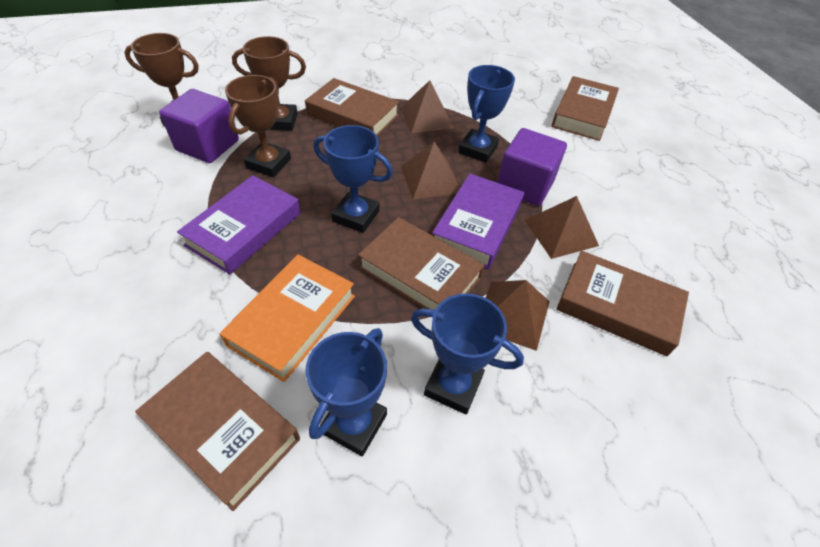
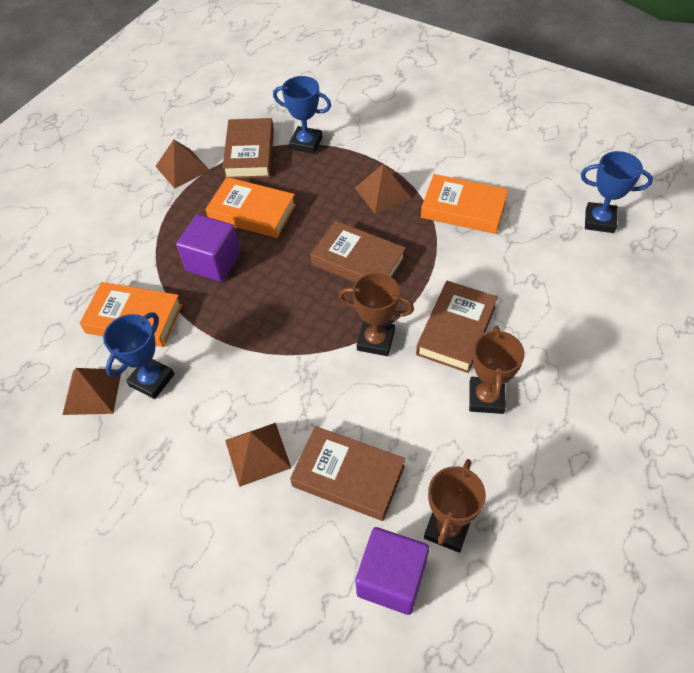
blue trophy: 4 -> 3
brown book: 5 -> 4
orange book: 1 -> 3
purple book: 2 -> 0

